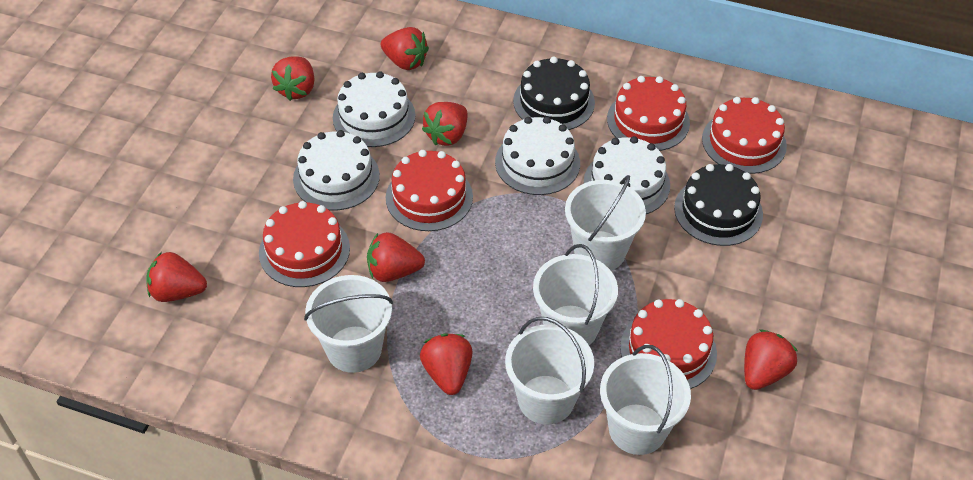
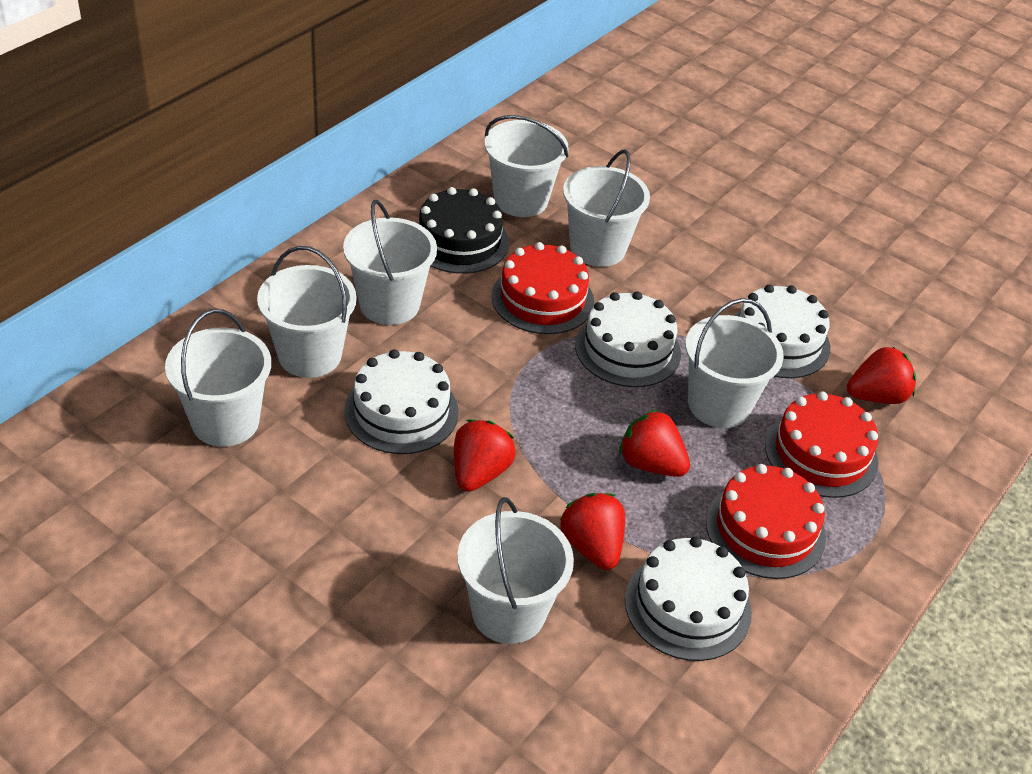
black cake: 2 -> 1
red cake: 5 -> 3
red strawberry: 7 -> 4
white bucket: 5 -> 7

